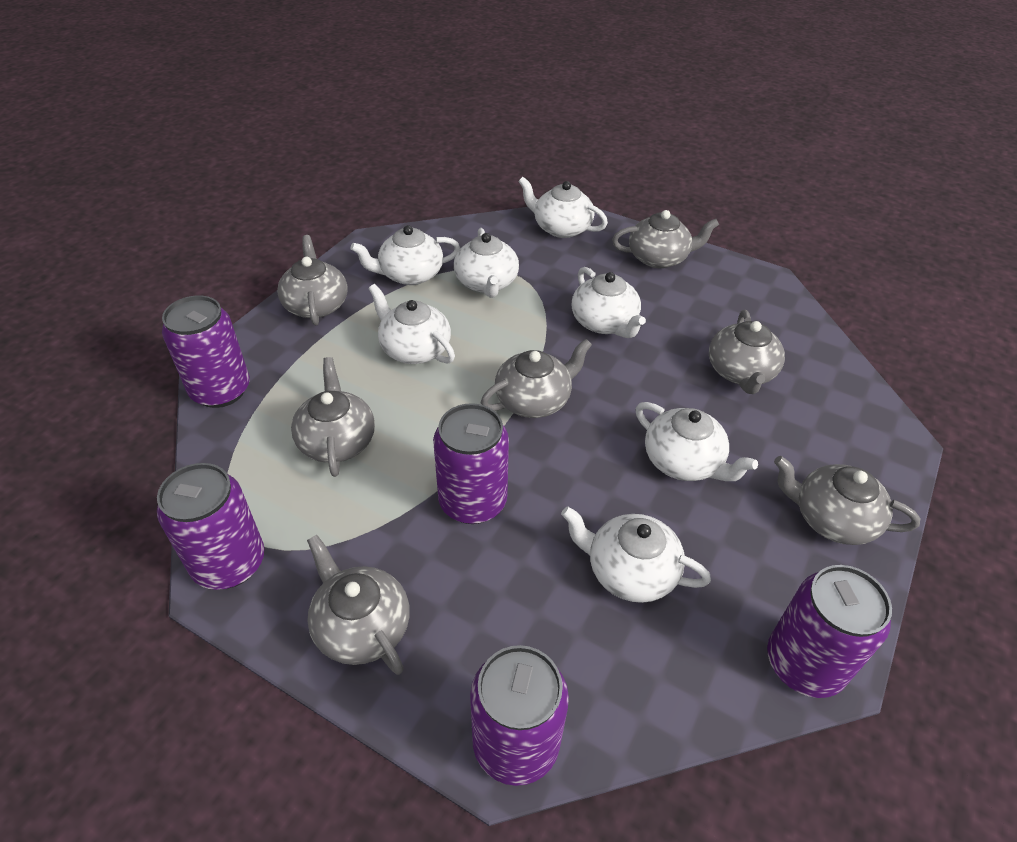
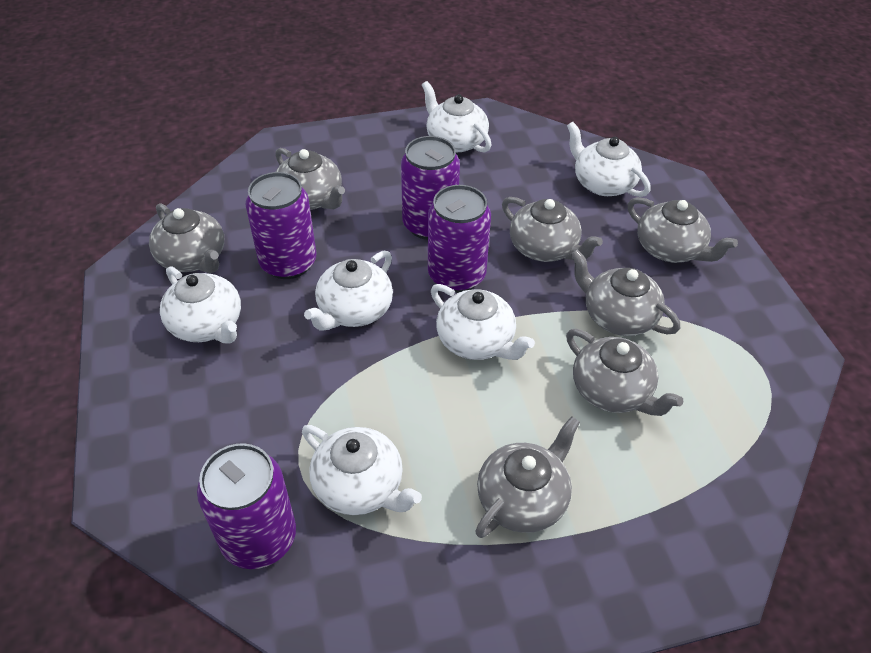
purple can: 5 -> 4
white teapot: 7 -> 6

